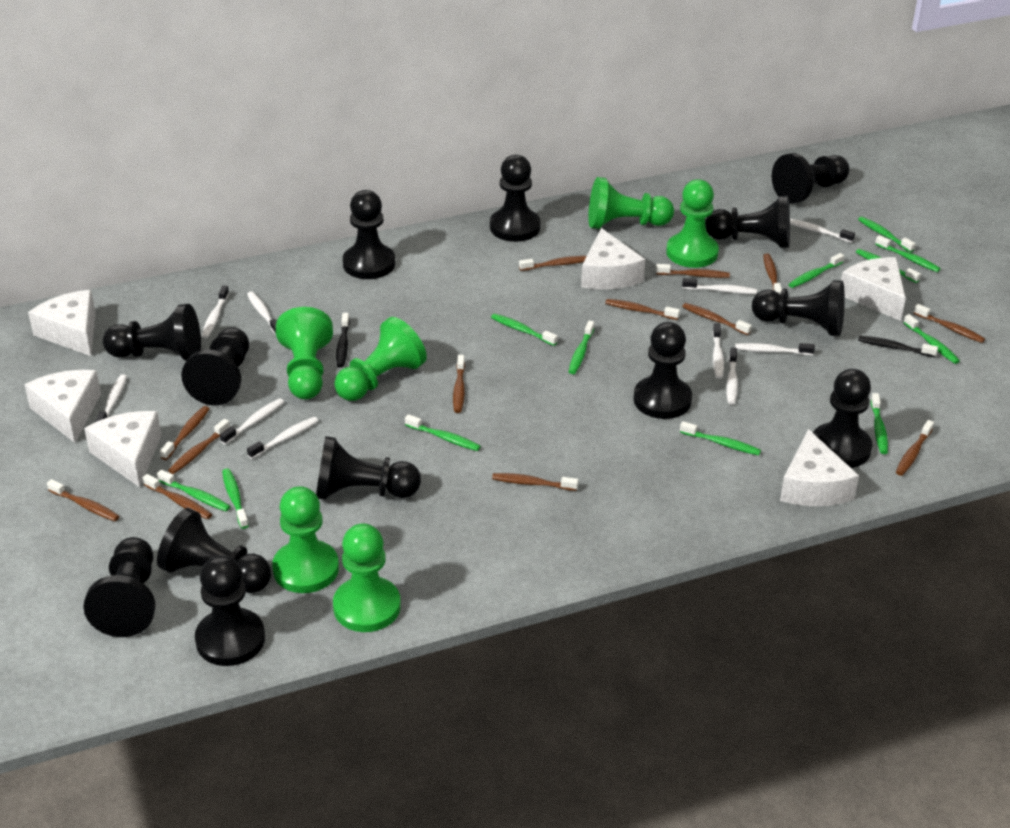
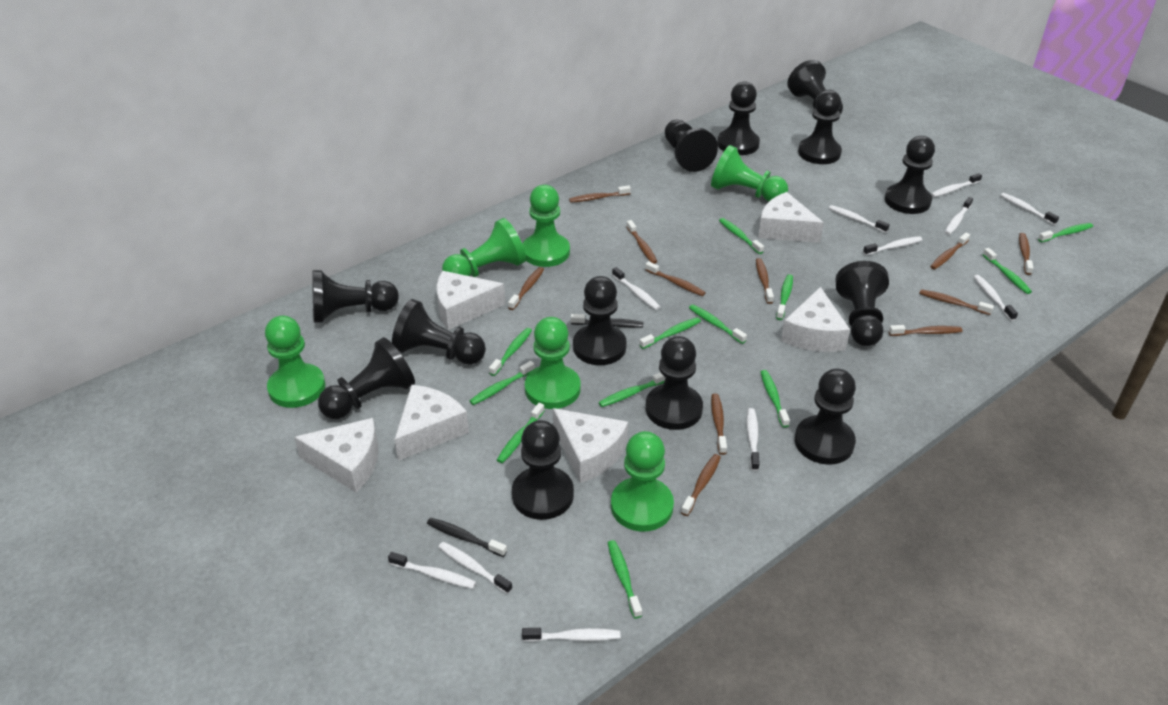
brown toothbrush: 13 -> 11
white toothbrush: 10 -> 11

